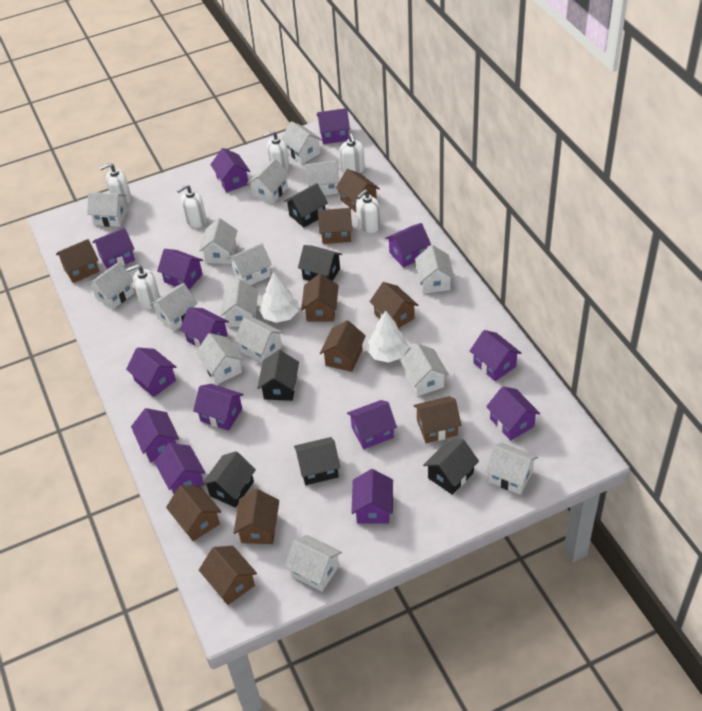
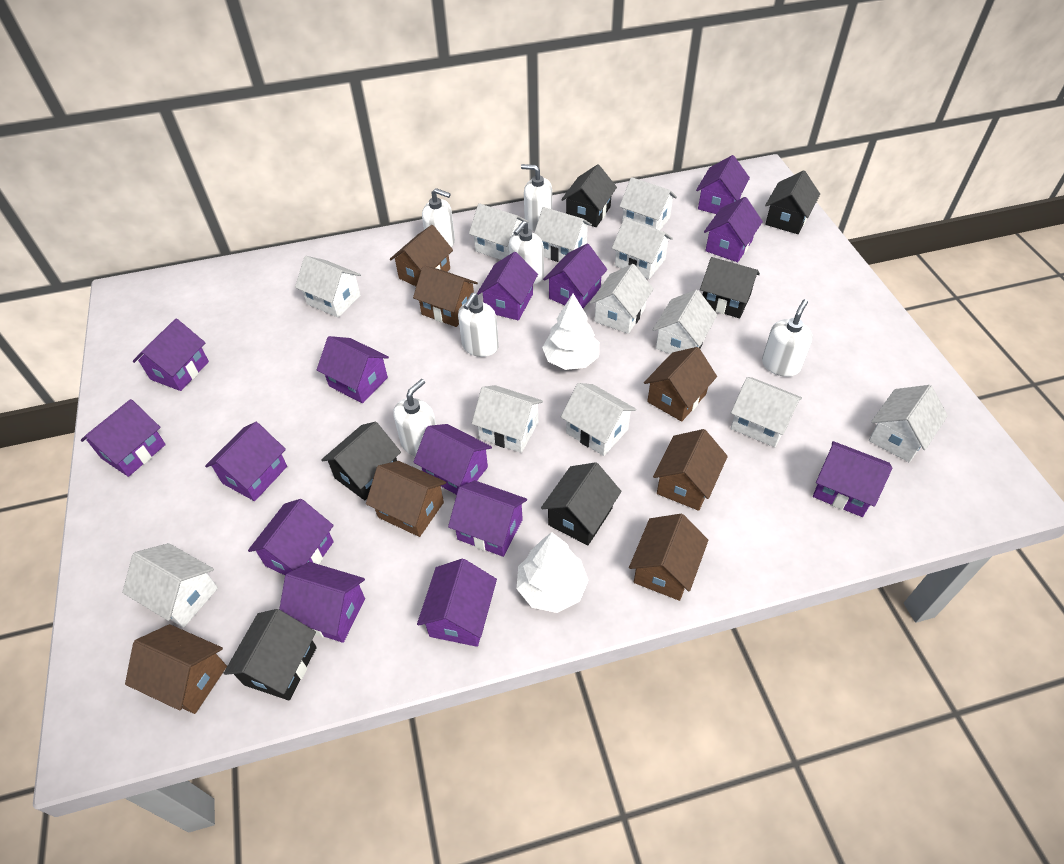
brown house: 10 -> 7
white house: 15 -> 12

